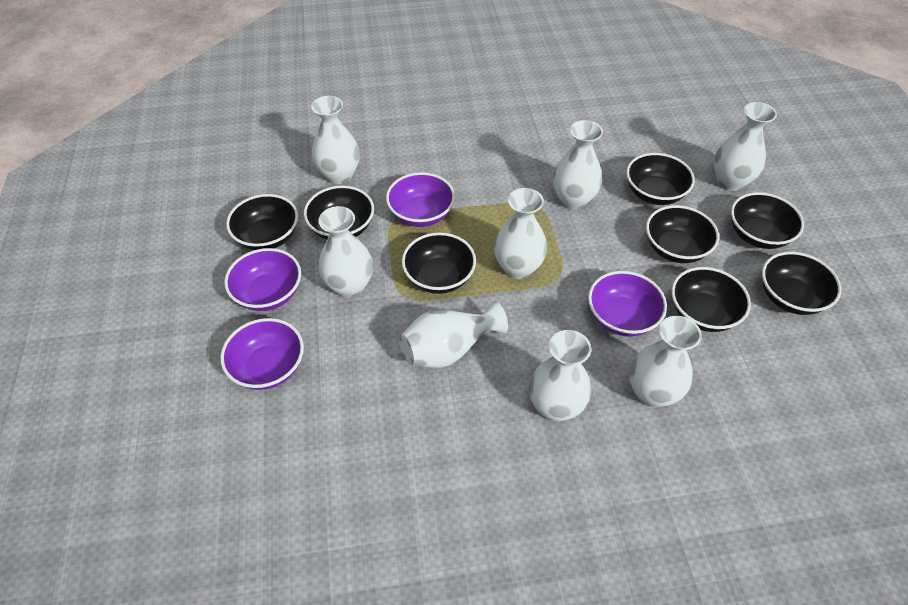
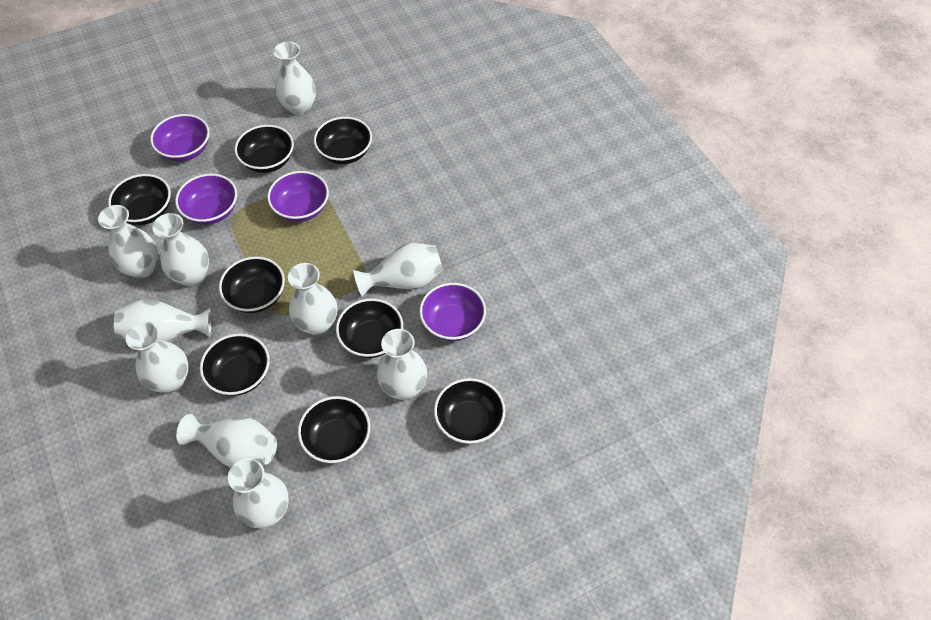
white vase: 8 -> 10

